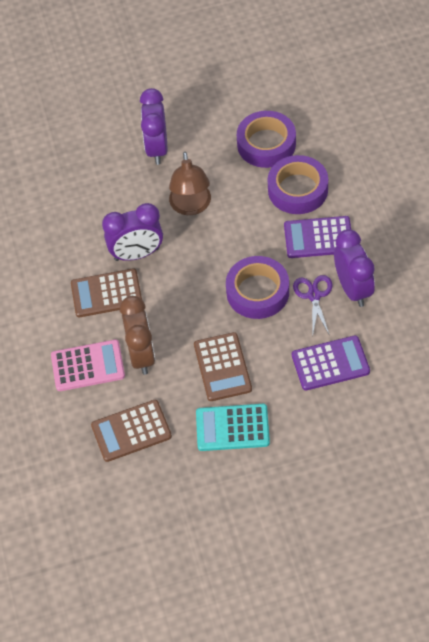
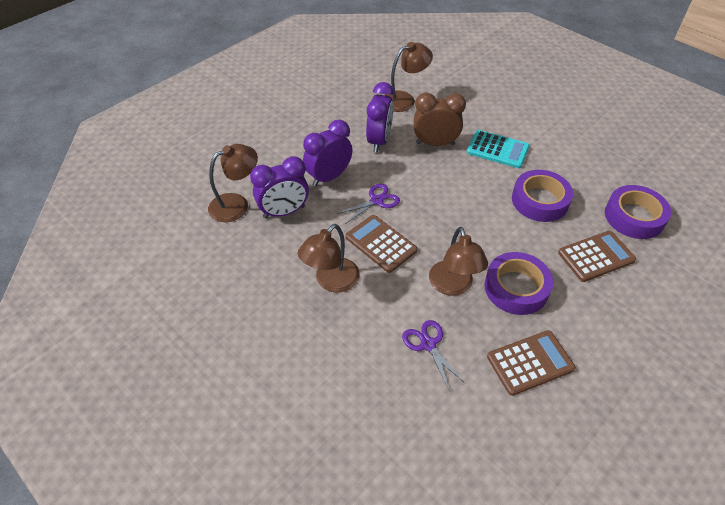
brown lamp: 1 -> 4
pink calculator: 1 -> 0
purple calculator: 2 -> 0
purple scissors: 1 -> 2

